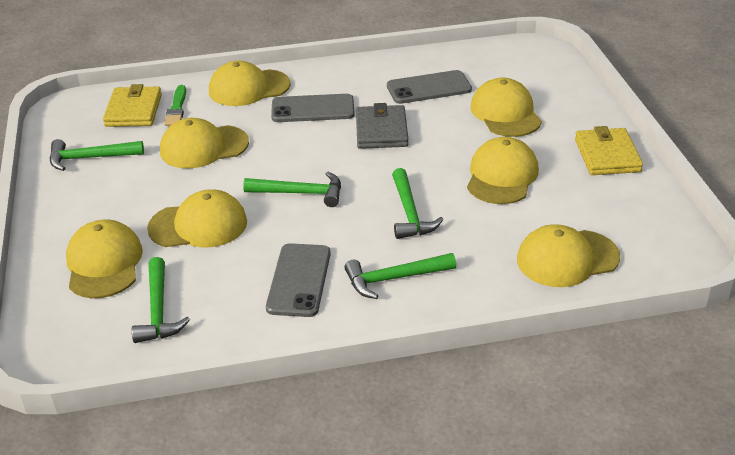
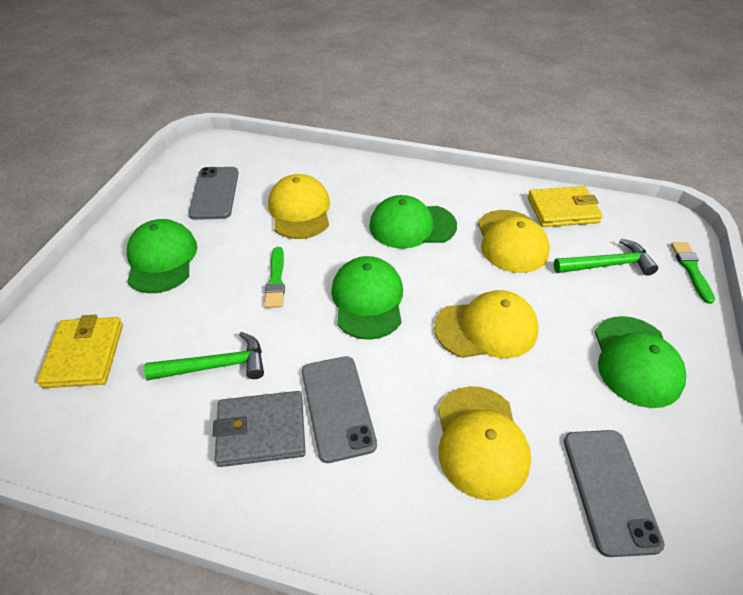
green brush: 1 -> 2
green cap: 0 -> 4
green hammer: 5 -> 2
yellow cap: 7 -> 4

